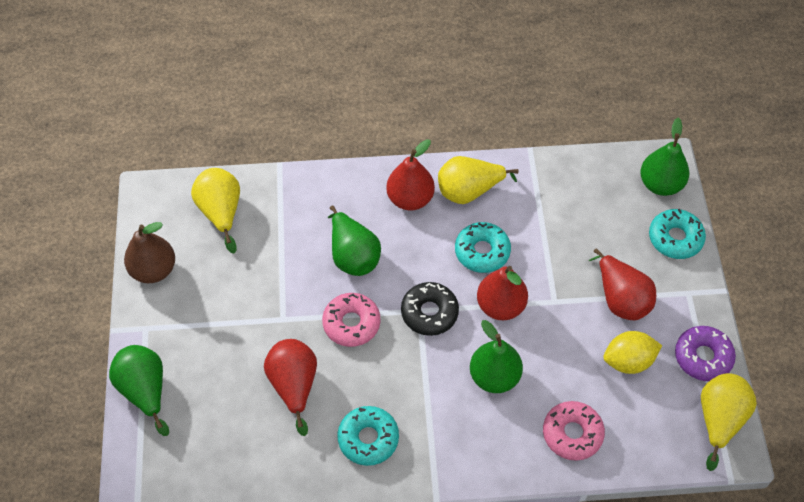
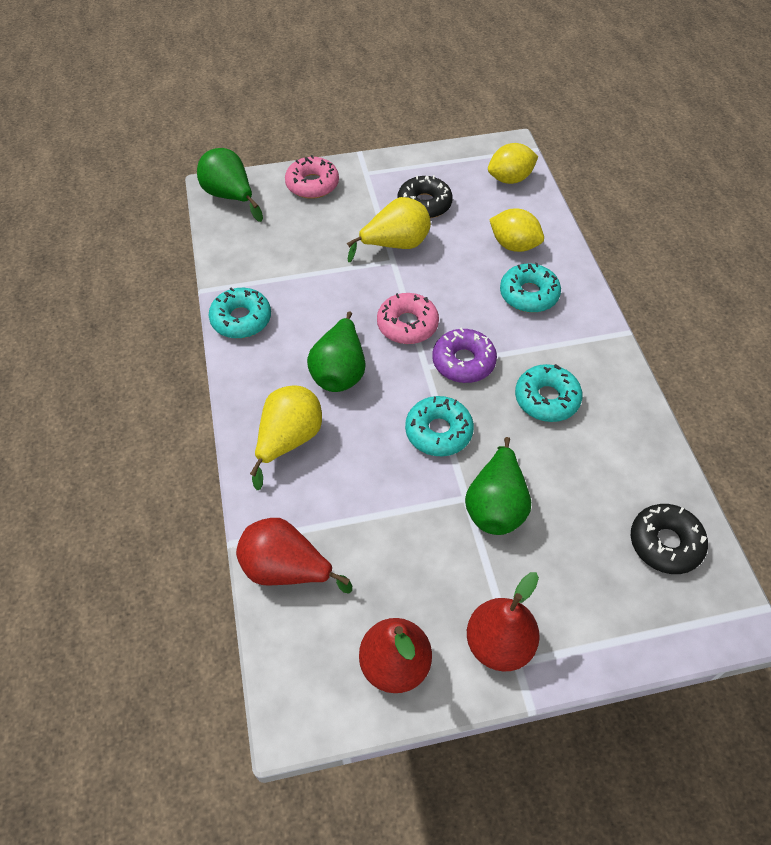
black donut: 1 -> 2
brown pear: 1 -> 0
green pear: 4 -> 3
red pear: 4 -> 3
turquoise donut: 3 -> 4
yellow lemon: 1 -> 2
yellow pear: 3 -> 2

